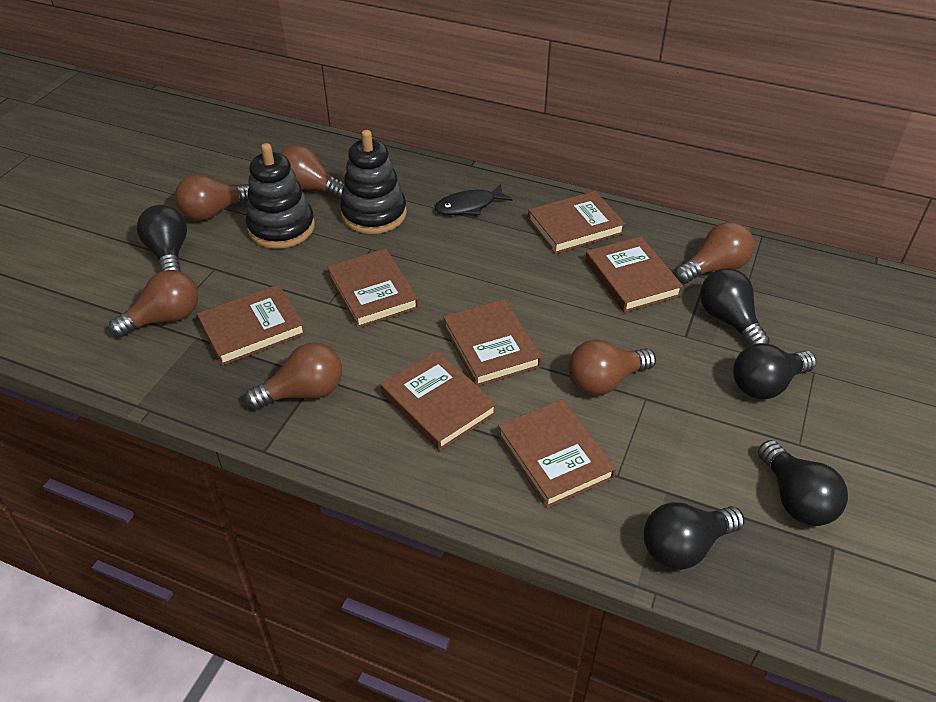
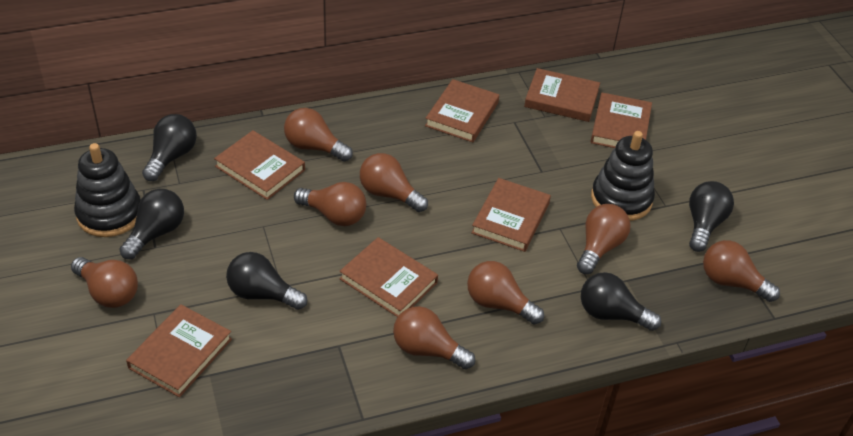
black fish: 1 -> 0
brown light bulb: 6 -> 8

